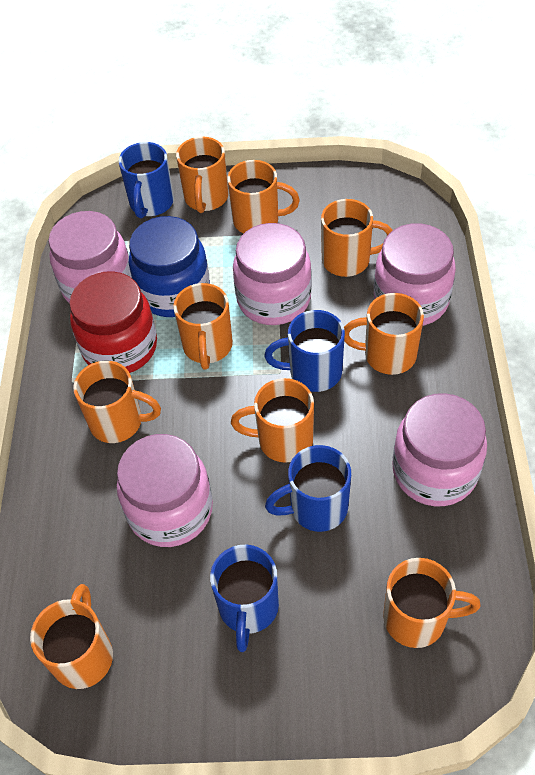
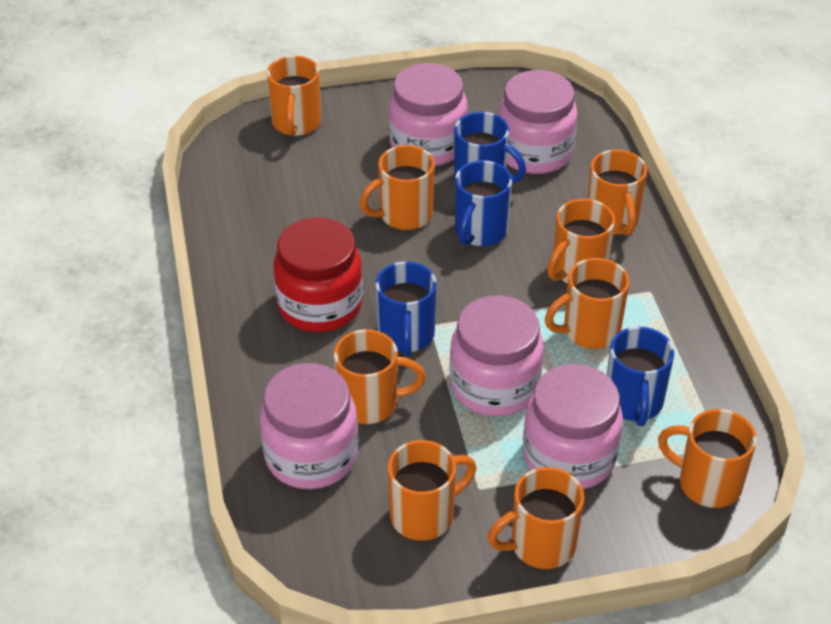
blue jar: 1 -> 0

